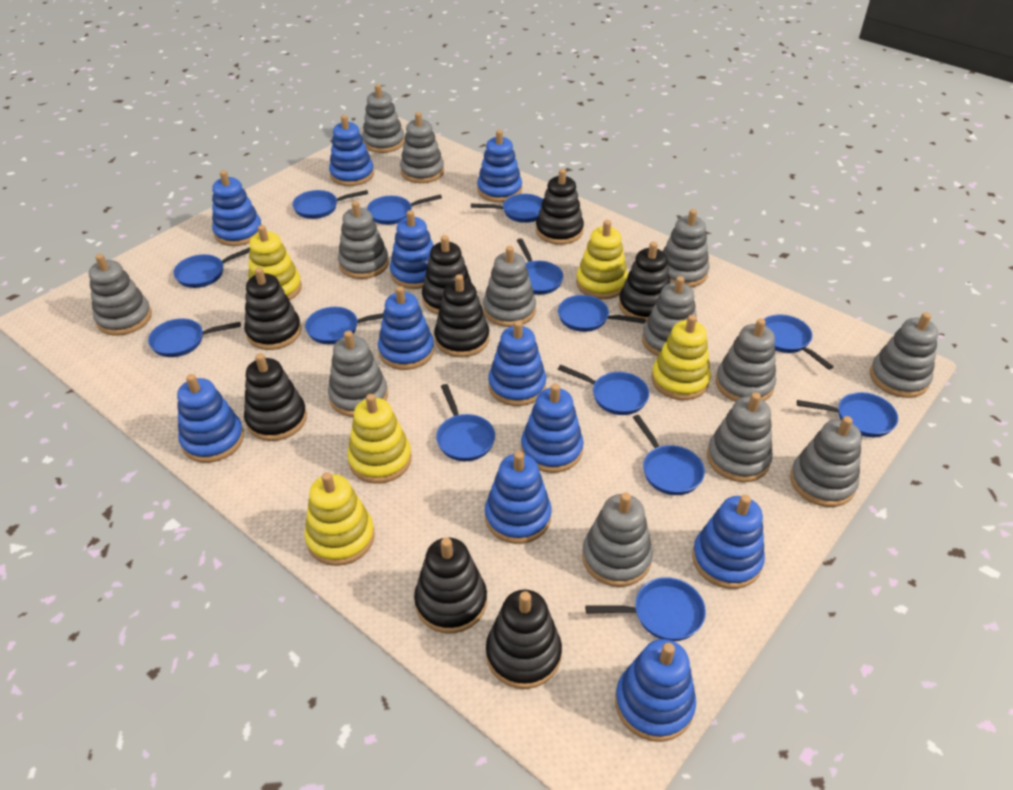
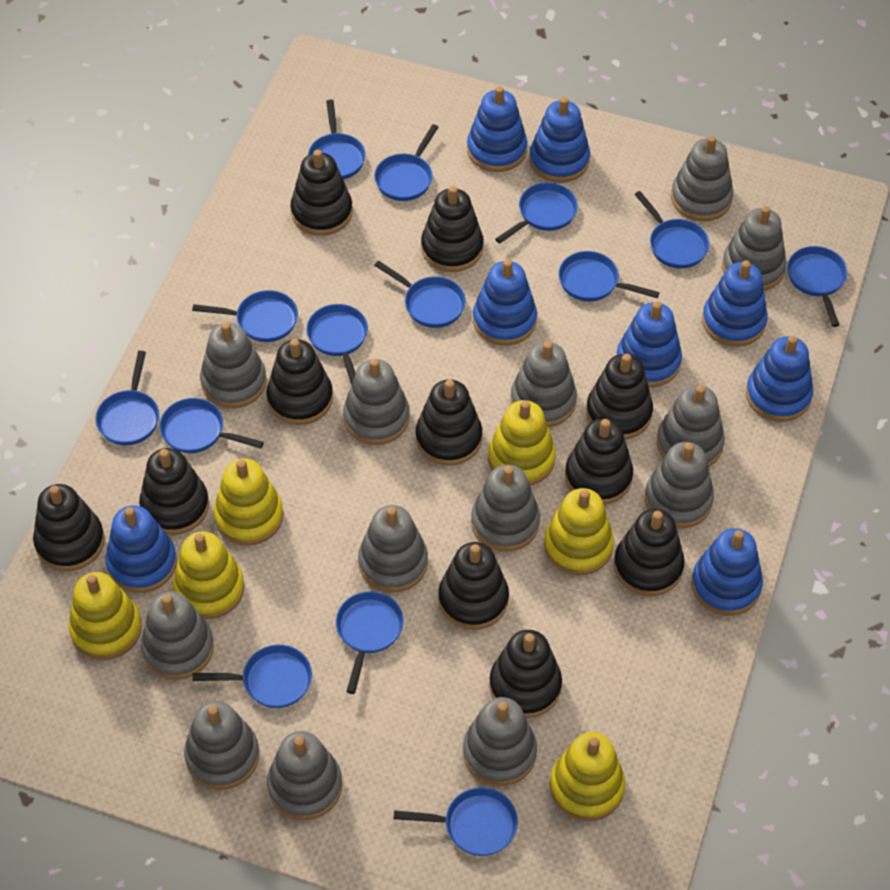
black stacking toy: 8 -> 11
blue stacking toy: 11 -> 8
yellow stacking toy: 5 -> 6

